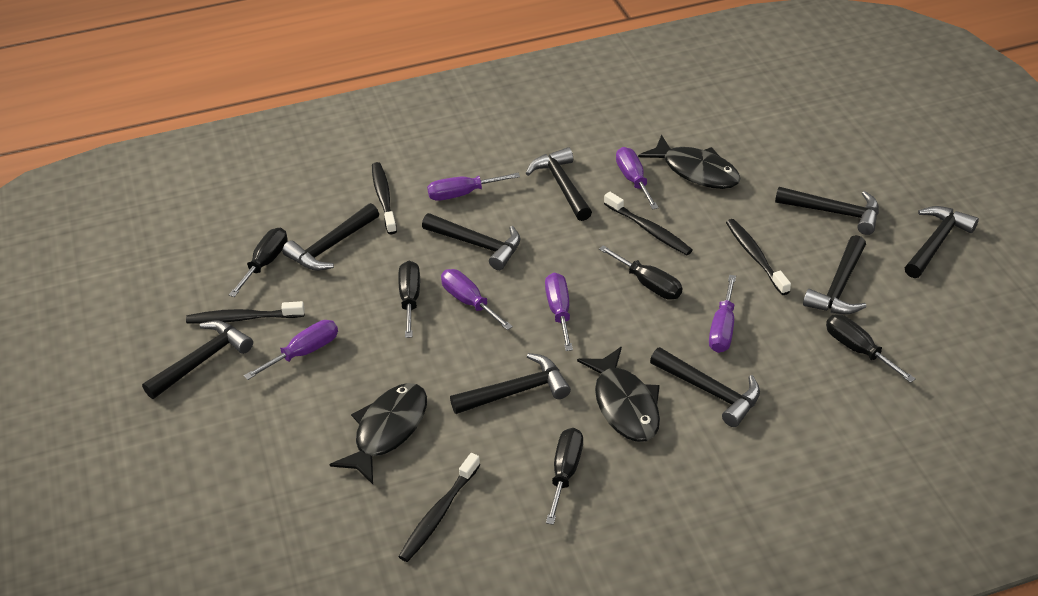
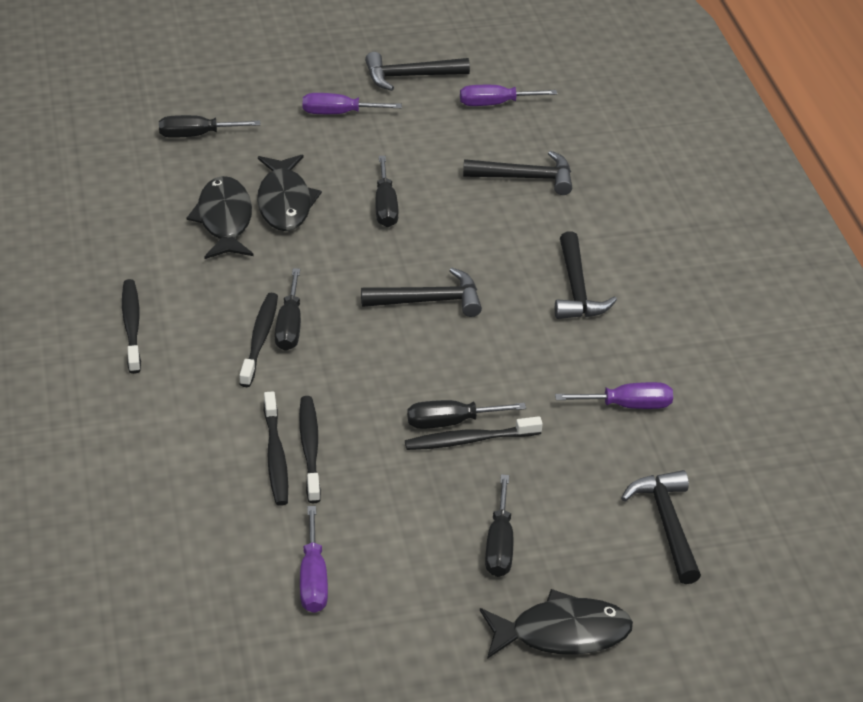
black hammer: 9 -> 5
purple screwdriver: 6 -> 4

